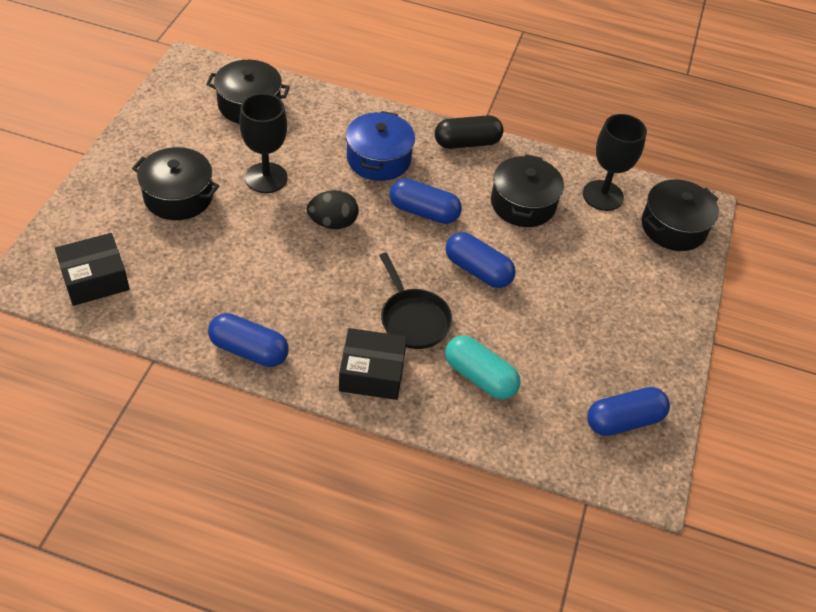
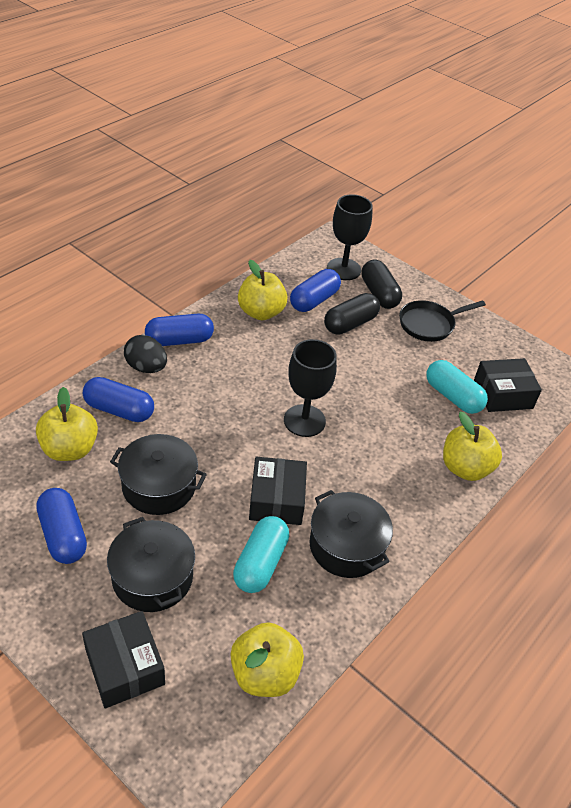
black box: 2 -> 3
black capsule: 1 -> 2
black pot: 4 -> 3
blue pot: 1 -> 0
turquoise capsule: 1 -> 2
yellow apple: 0 -> 4

